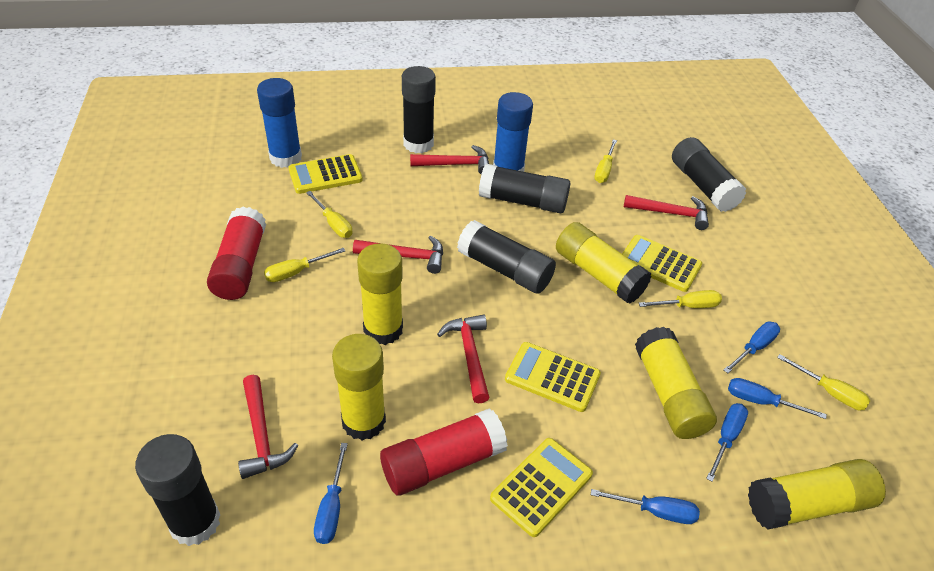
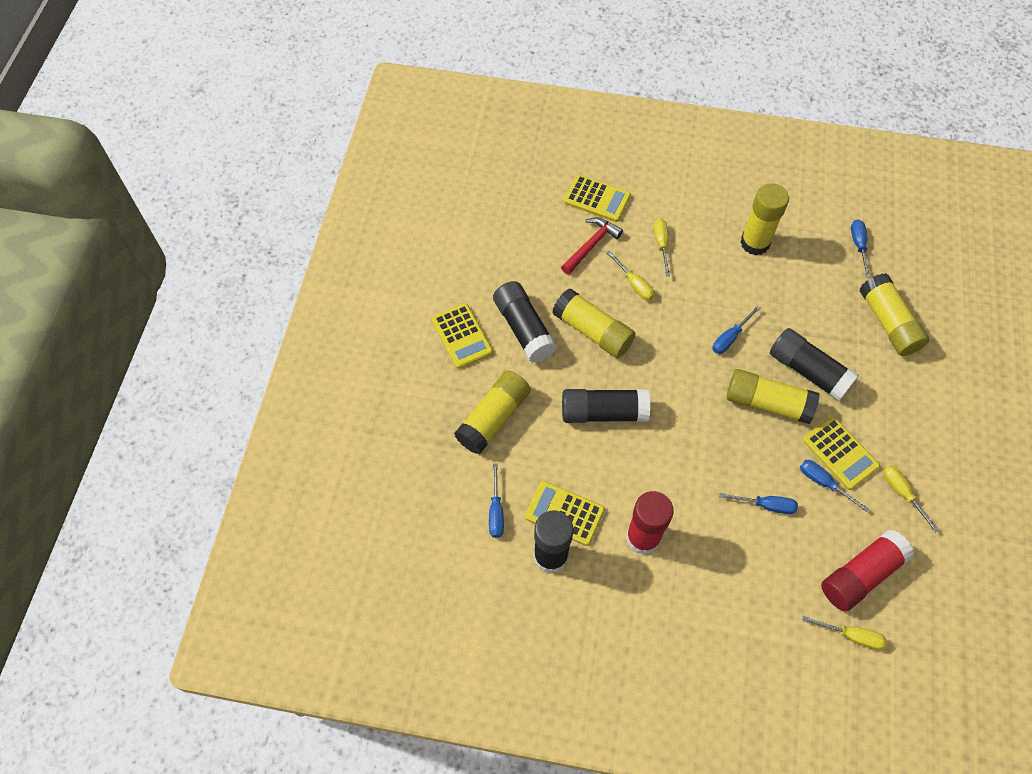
black glue stick: 5 -> 4
blue glue stick: 2 -> 0
red hammer: 5 -> 1
yellow screwdriver: 5 -> 4

